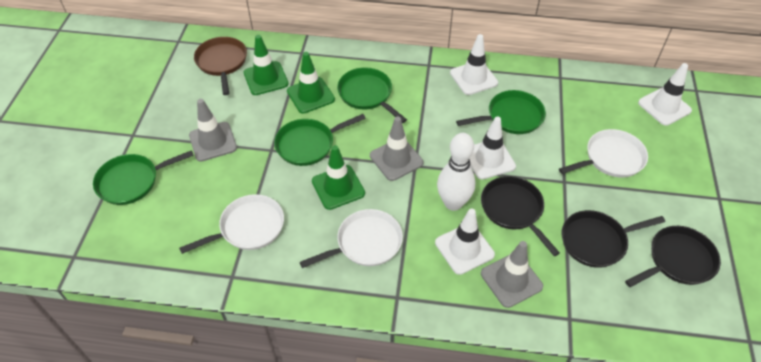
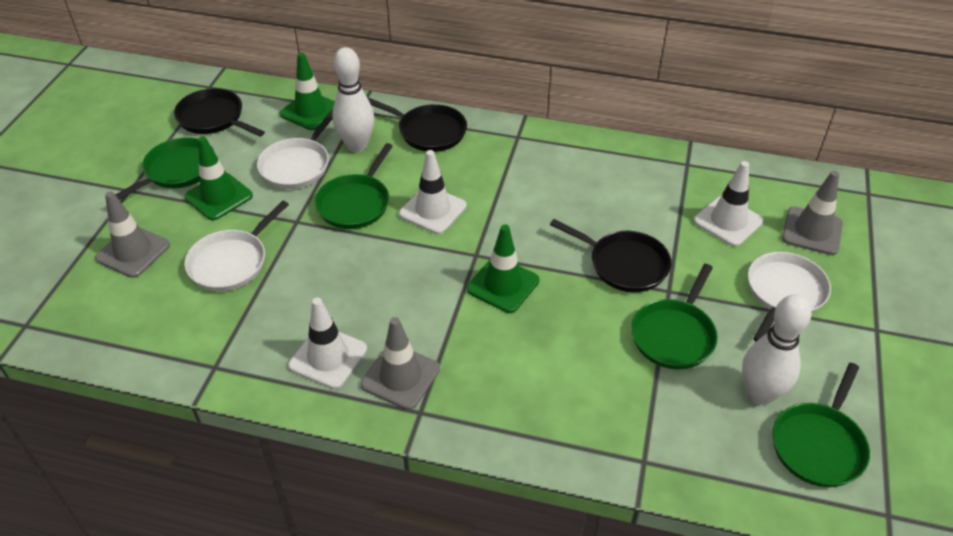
brown pan: 1 -> 0
white bowling pin: 1 -> 2
white traffic cone: 4 -> 3

